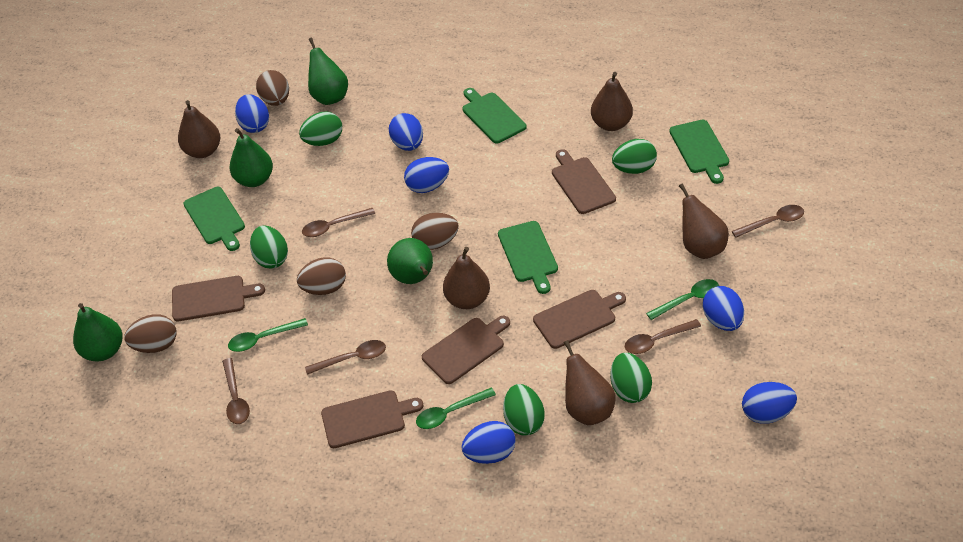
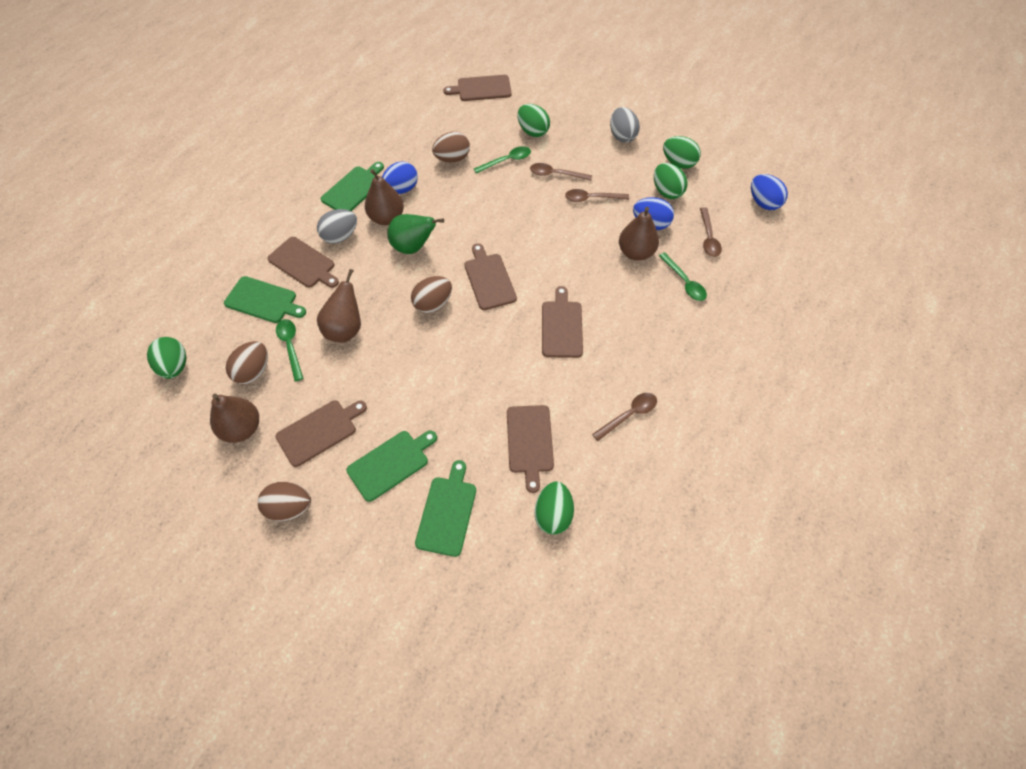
blue egg: 6 -> 3
brown cutting board: 5 -> 6
brown pear: 5 -> 4
brown spoon: 5 -> 4
green pear: 4 -> 1
grey egg: 0 -> 2

